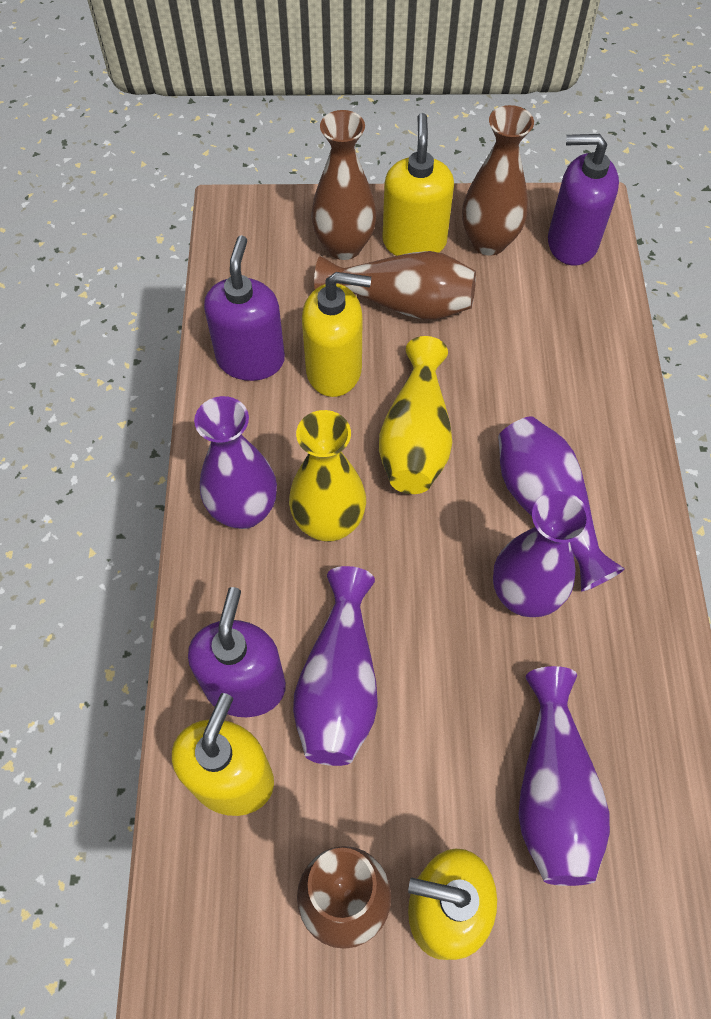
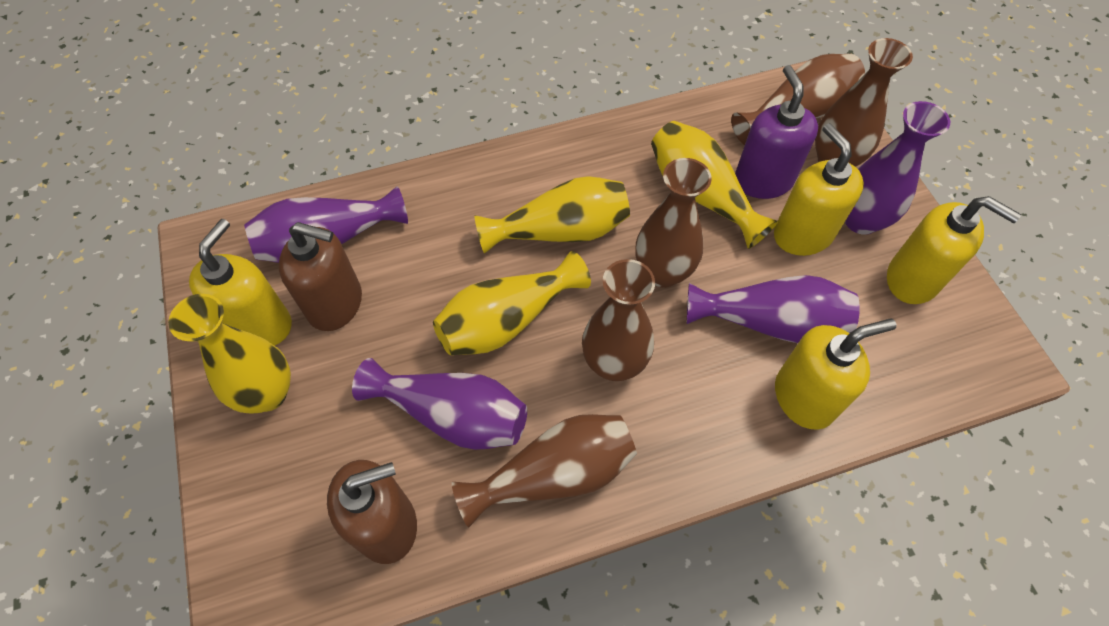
brown soap dispenser: 0 -> 2
brown vase: 4 -> 5
purple soap dispenser: 3 -> 1
purple vase: 5 -> 4
yellow vase: 2 -> 4

